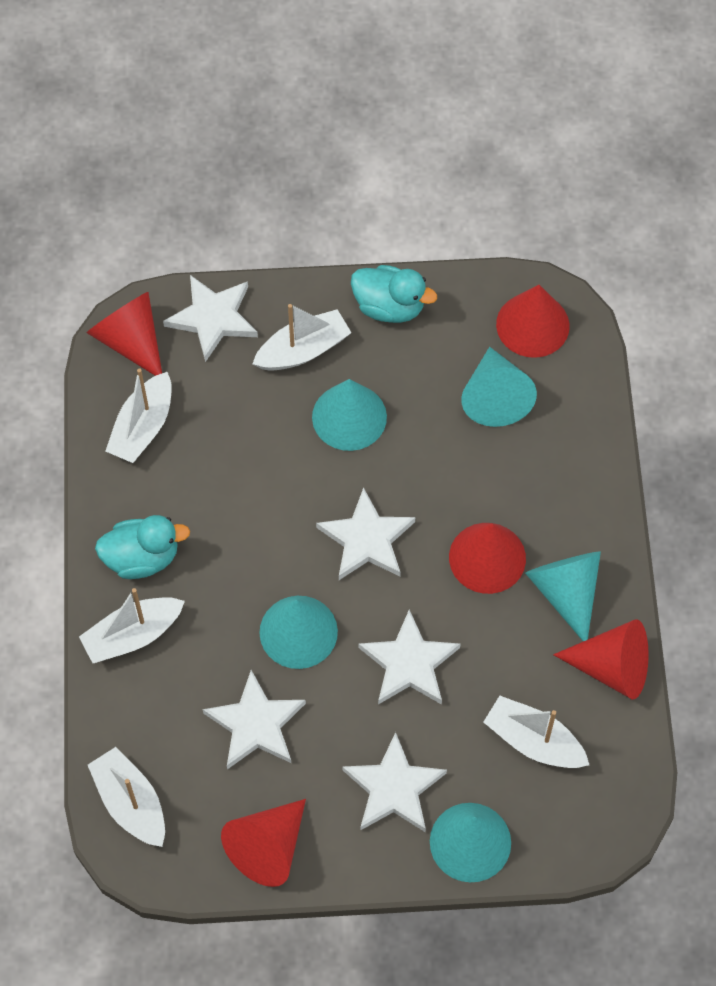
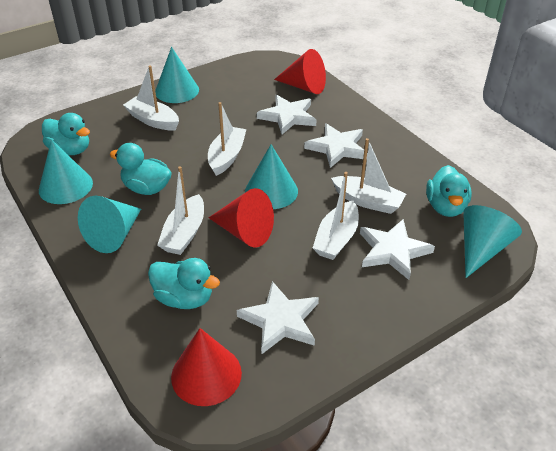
red cone: 5 -> 3
turquoise duck: 2 -> 4
white star: 5 -> 4

